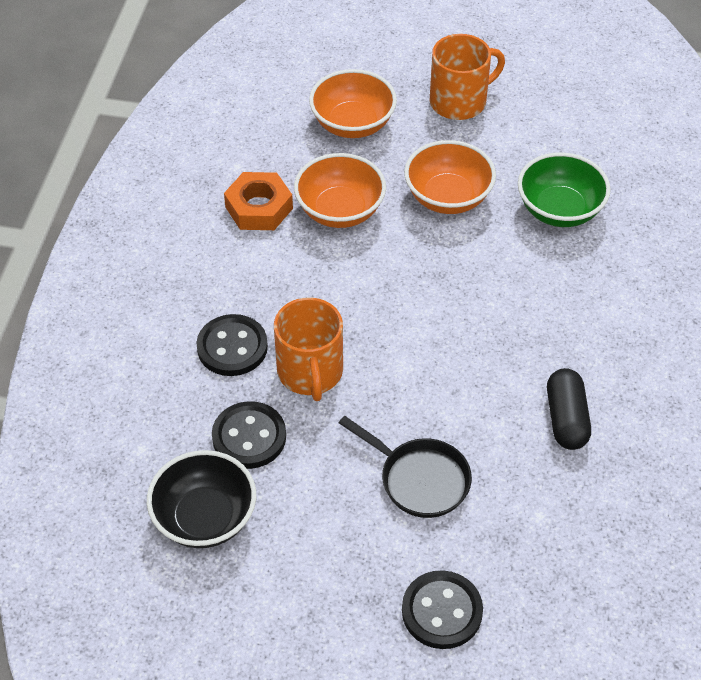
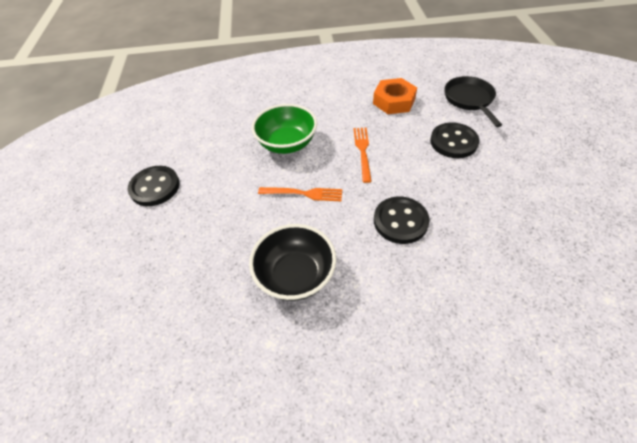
black capsule: 1 -> 0
orange bowl: 3 -> 0
orange fork: 0 -> 2
orange mug: 2 -> 0

